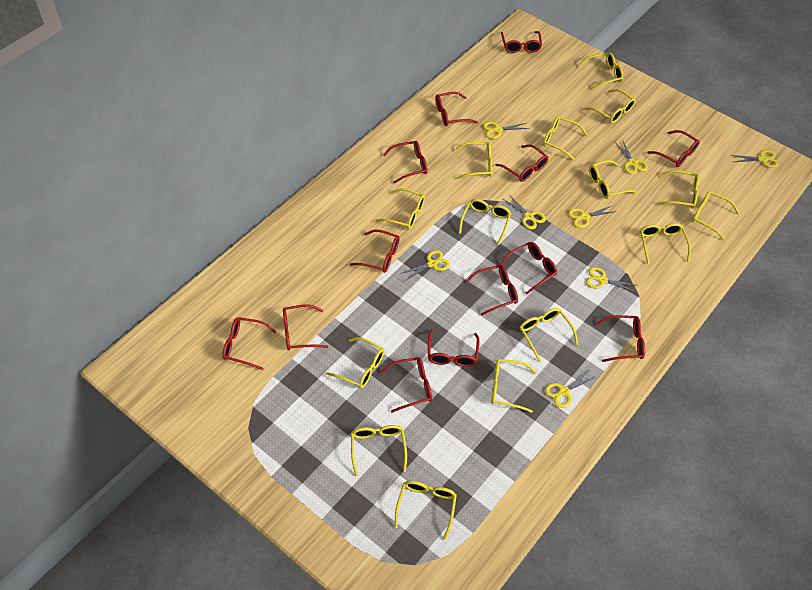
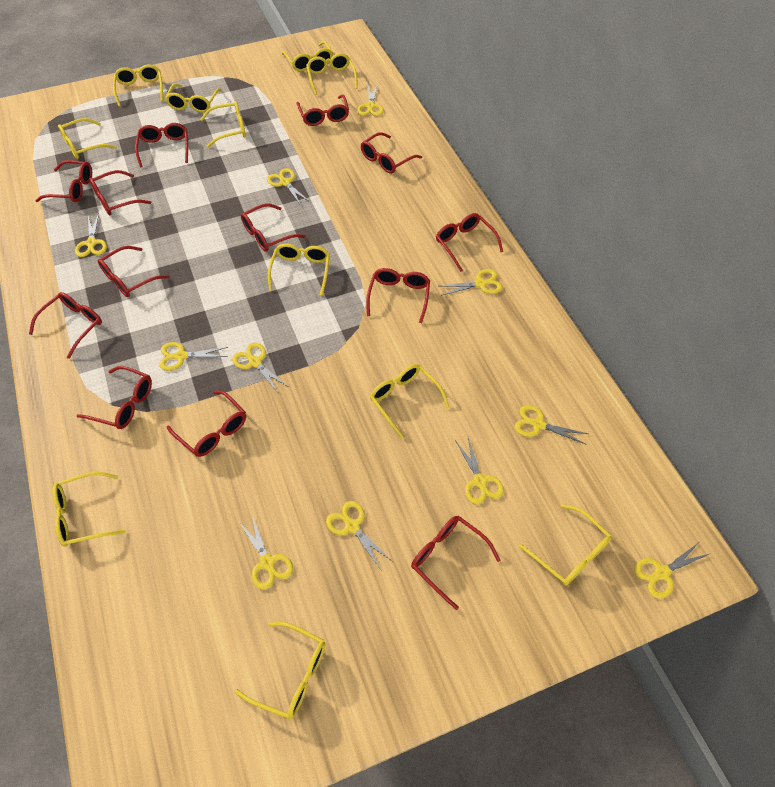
yellow glasses: 15 -> 11
yellow scissors: 8 -> 11

